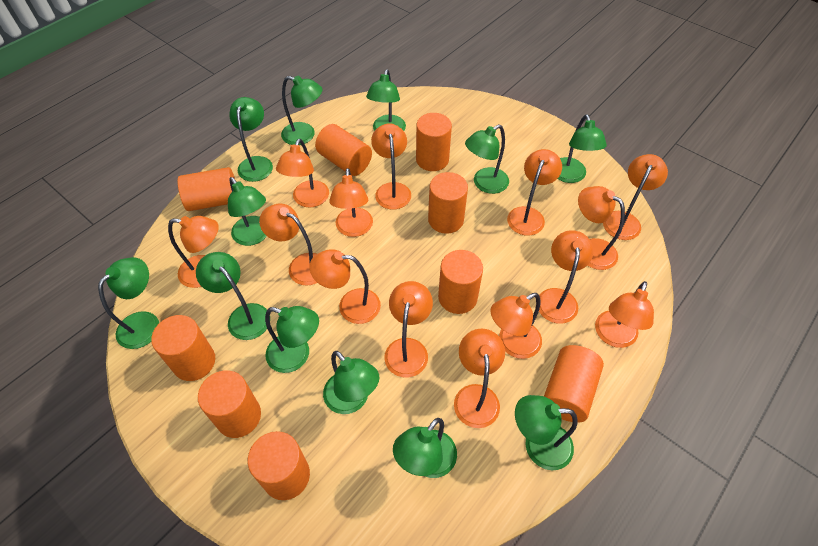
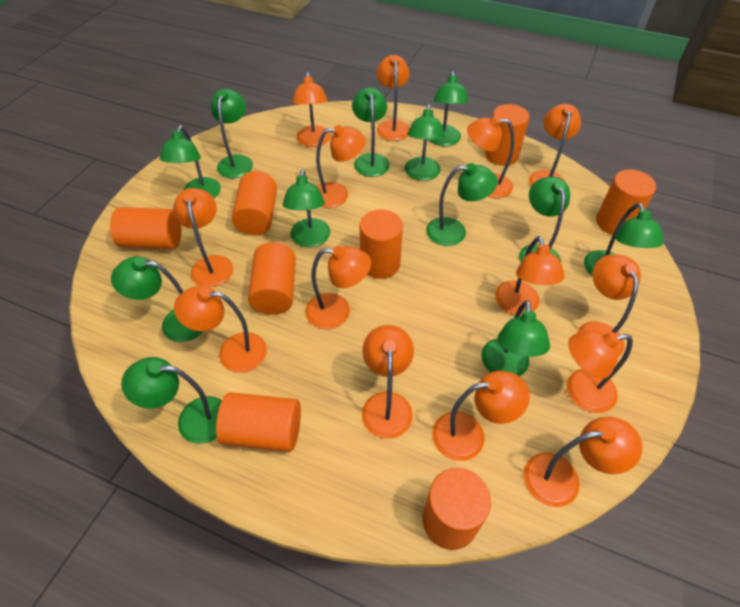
orange cylinder: 9 -> 8

